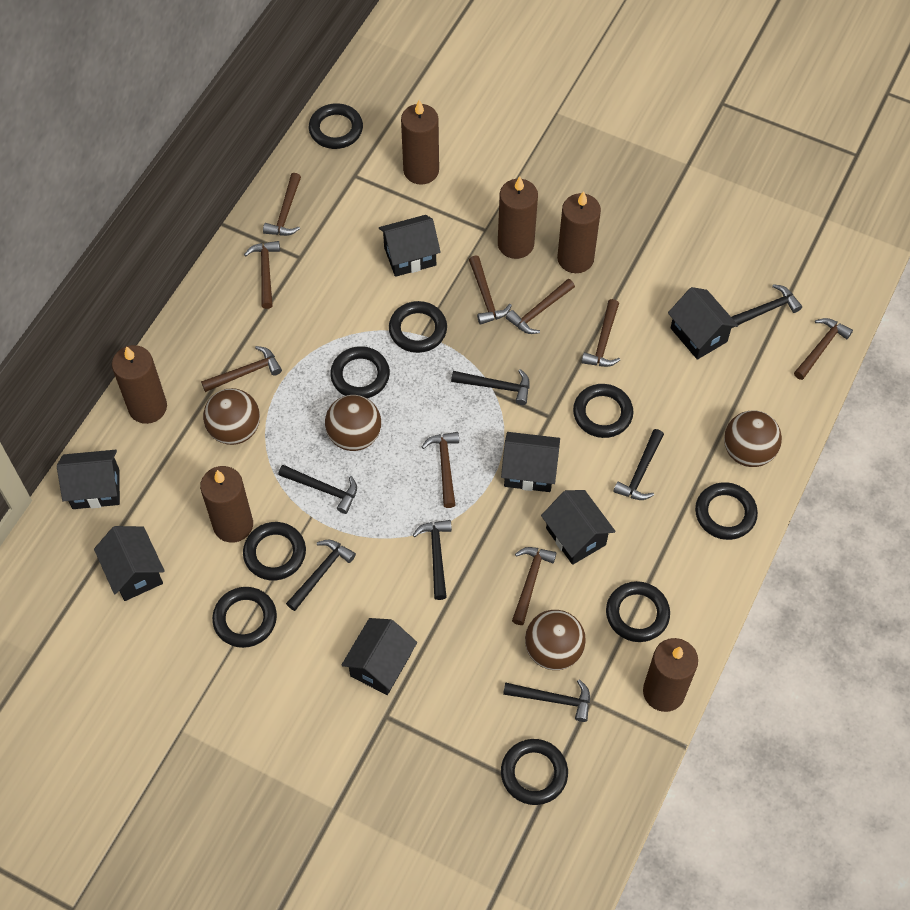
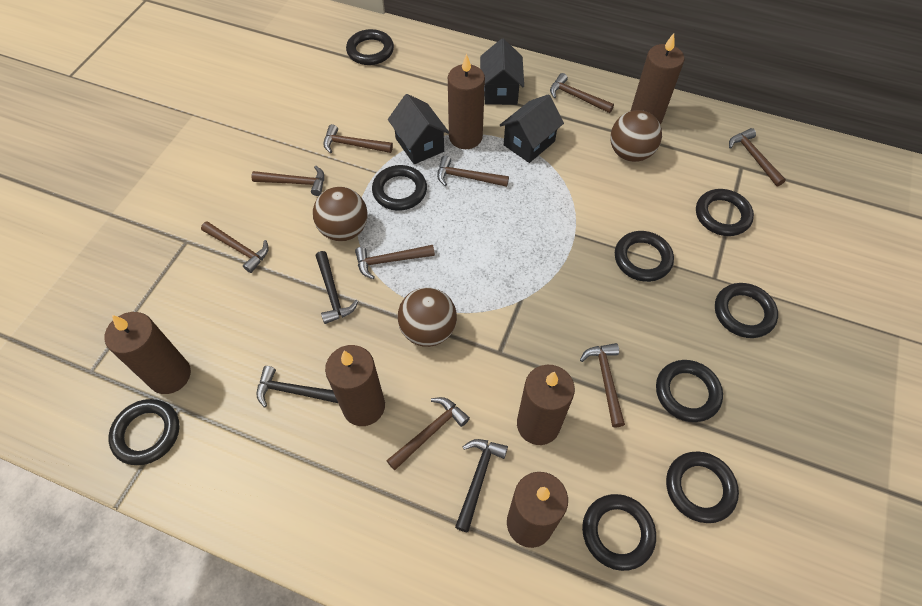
black hammer: 7 -> 3
black house: 7 -> 3
brown ball: 4 -> 3

